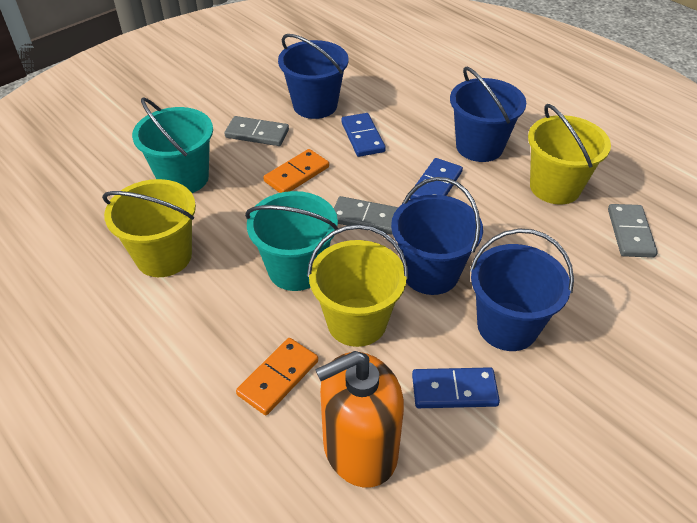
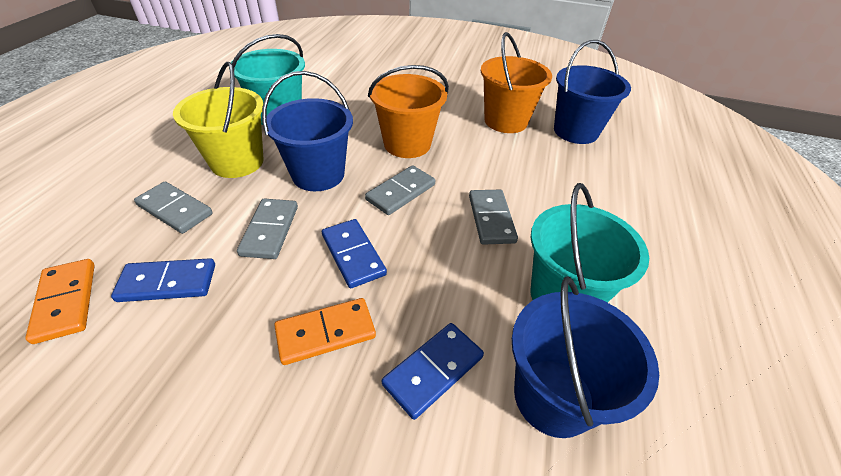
blue bucket: 4 -> 3
grey domino: 3 -> 4
orange bucket: 0 -> 2
orange soap dispenser: 1 -> 0
yellow bucket: 3 -> 1

